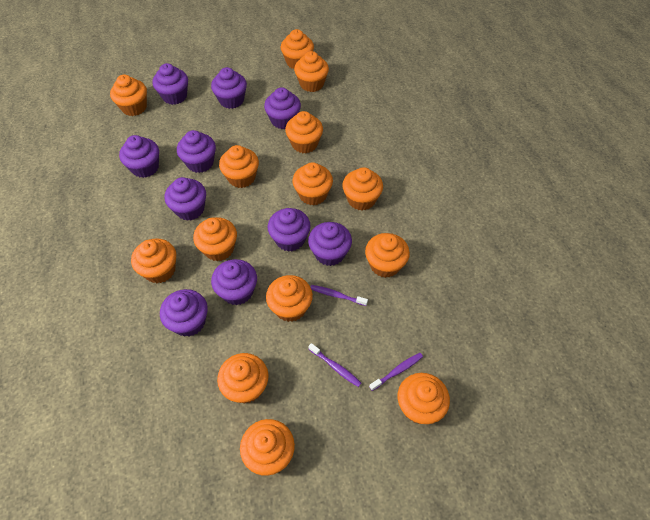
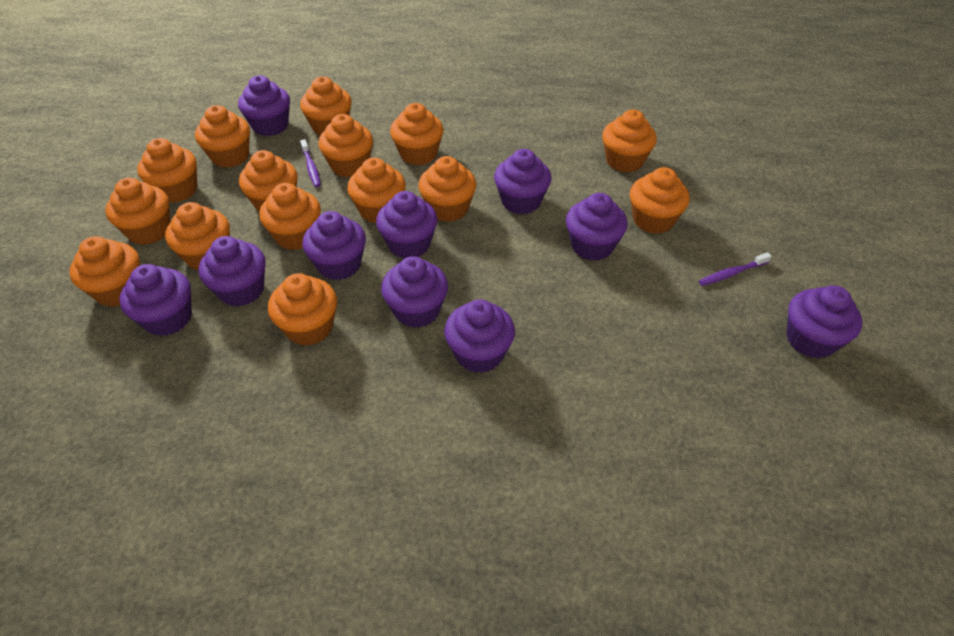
orange cupcake: 14 -> 15
purple toothbrush: 3 -> 2

